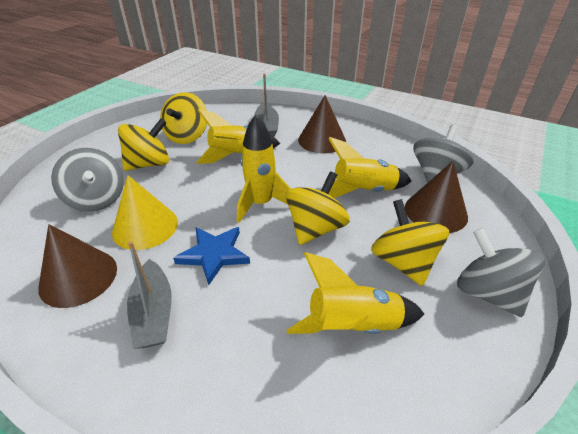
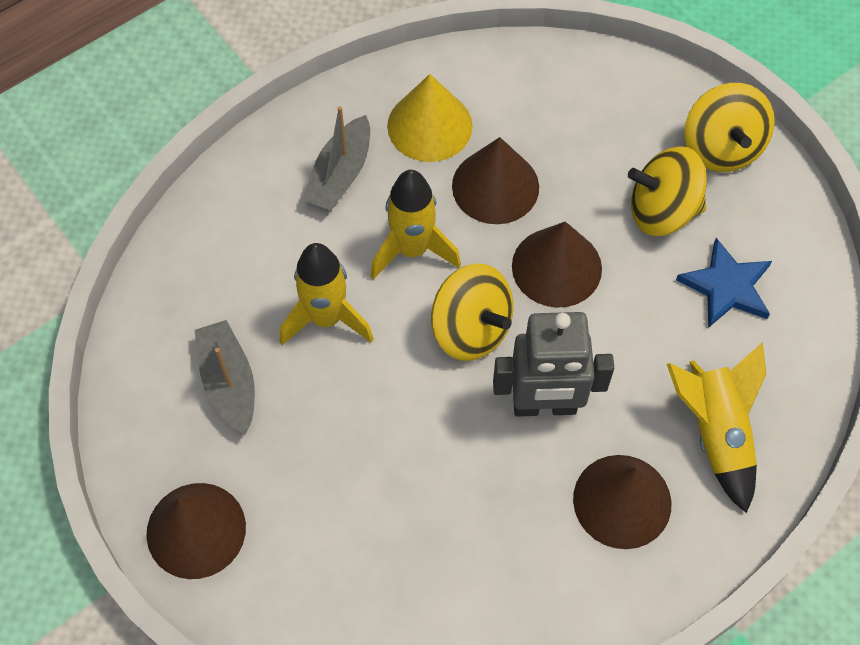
brown cone: 3 -> 4
grey robot: 0 -> 1
grey spinning top: 3 -> 0
yellow rocket: 4 -> 3
yellow spinning top: 4 -> 3

